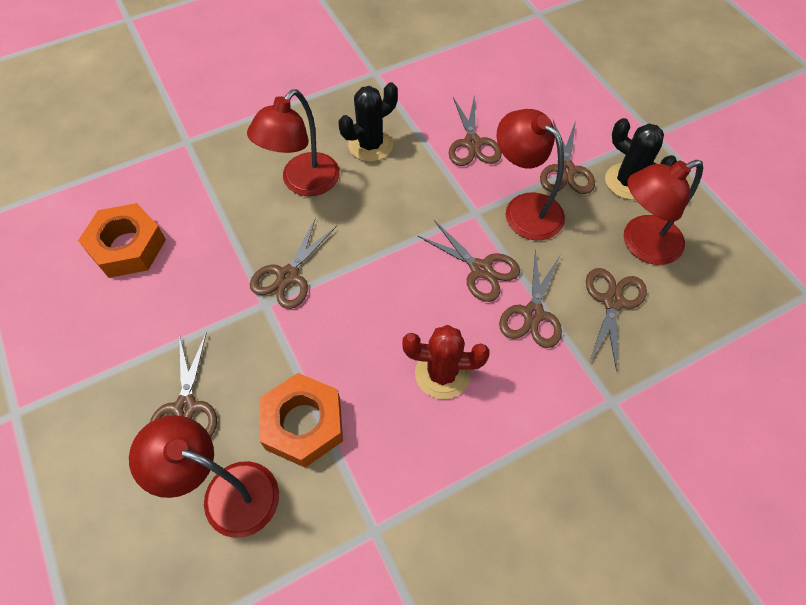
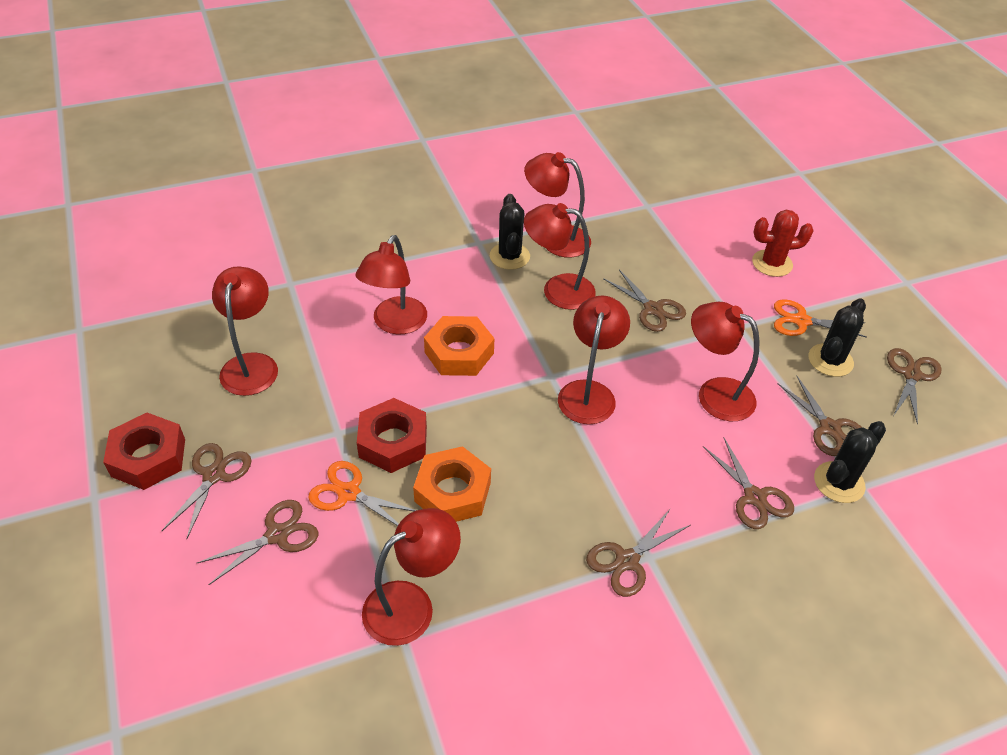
black cactus: 2 -> 3
orange scissors: 0 -> 2
red lamp: 4 -> 7
red nut: 0 -> 2

